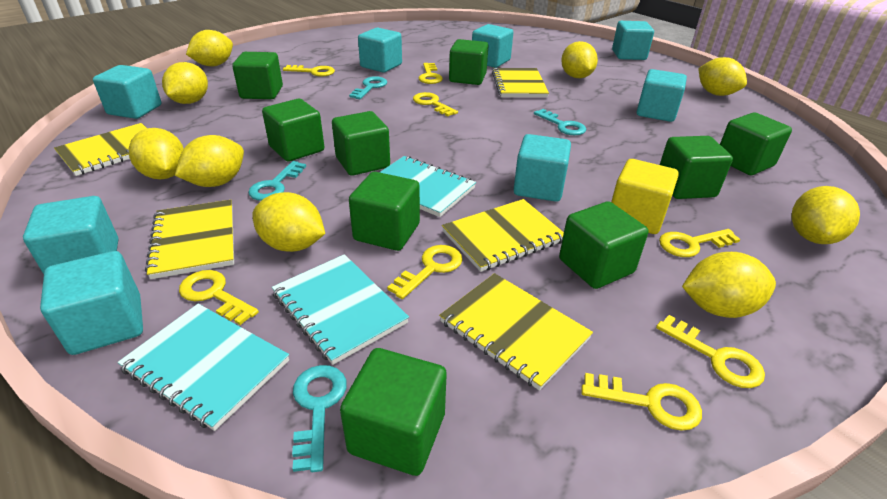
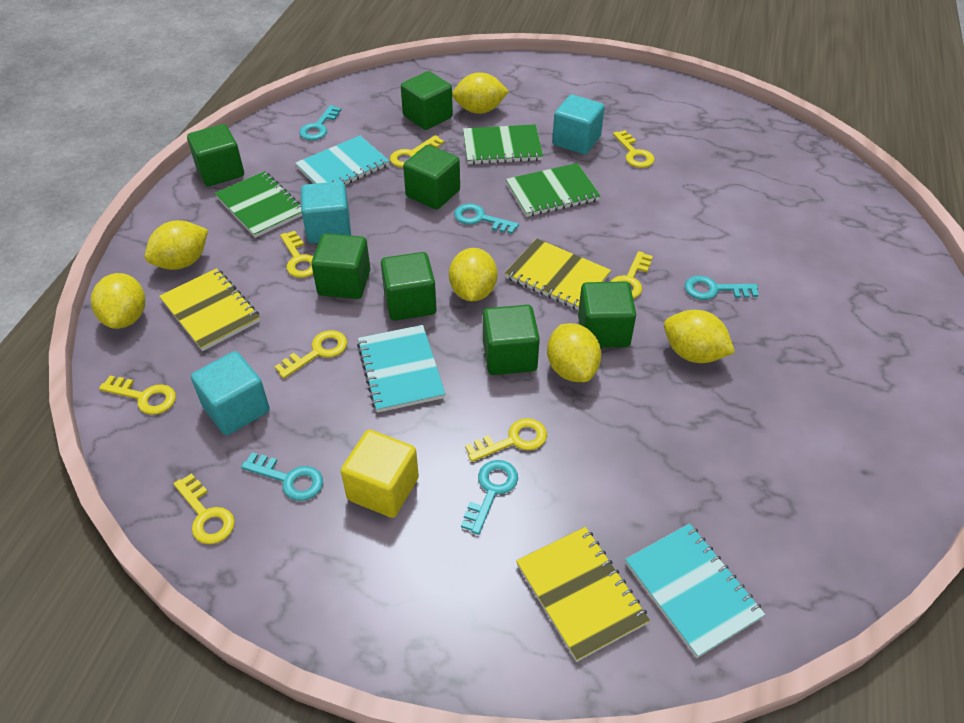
green cube: 9 -> 7
green notebook: 0 -> 3
turquoise cube: 8 -> 3
turquoise key: 4 -> 5
yellow lemon: 9 -> 6
yellow notebook: 5 -> 3

